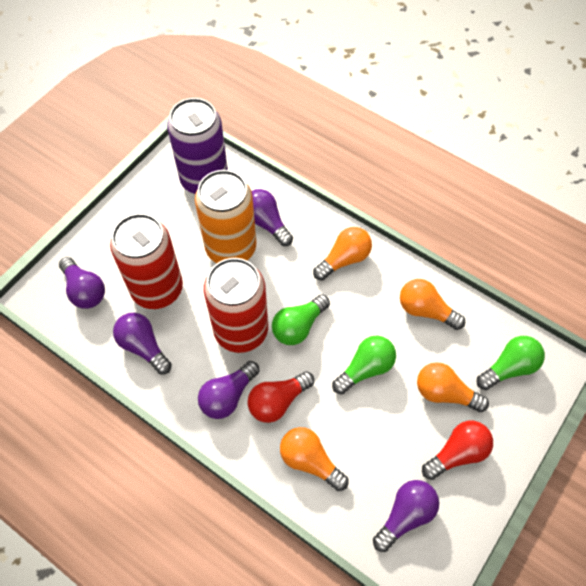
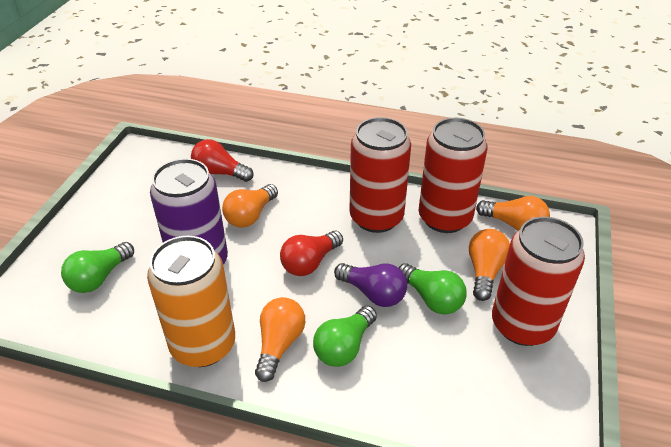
purple light bulb: 5 -> 1
red can: 2 -> 3

